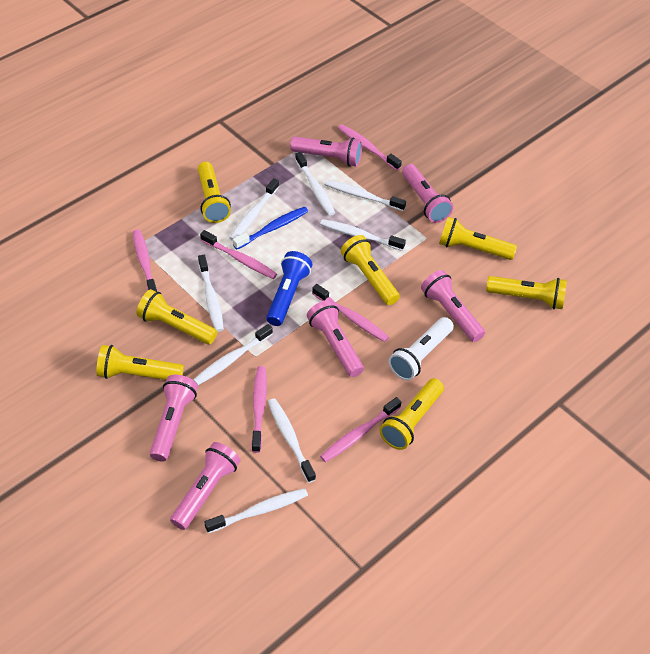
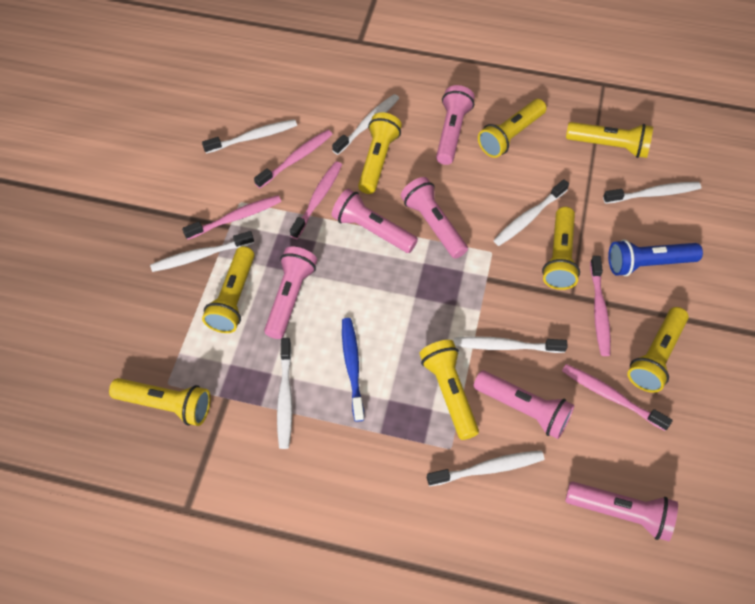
pink toothbrush: 6 -> 5
white flashlight: 1 -> 0
yellow flashlight: 7 -> 8

